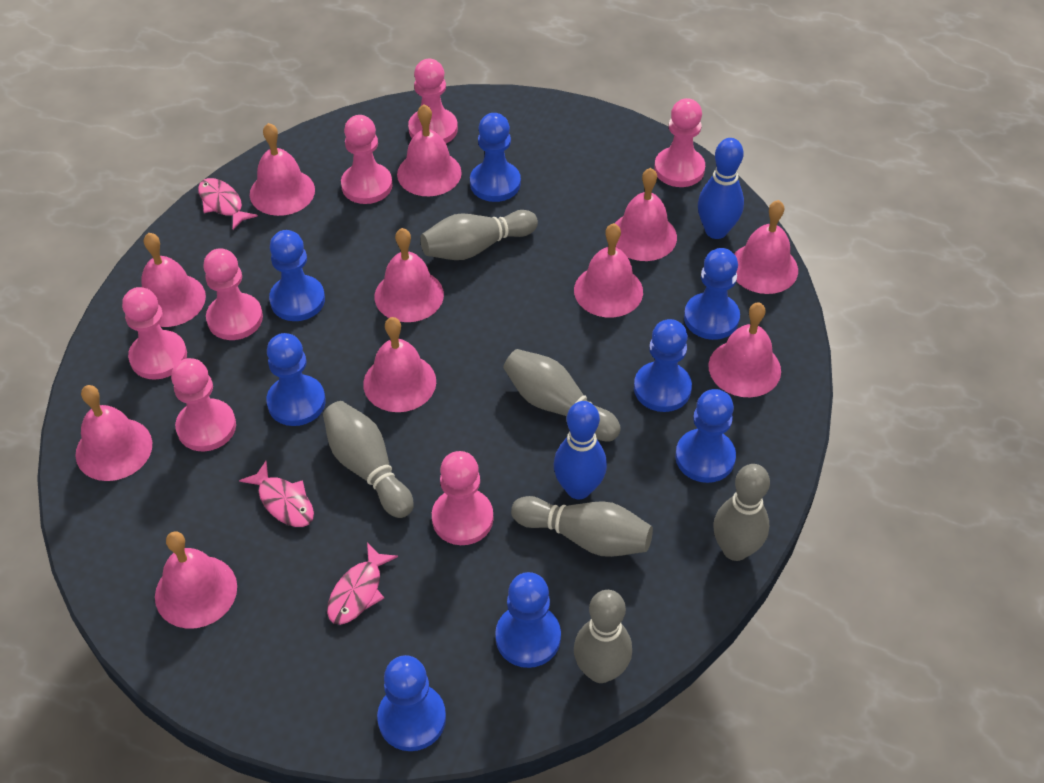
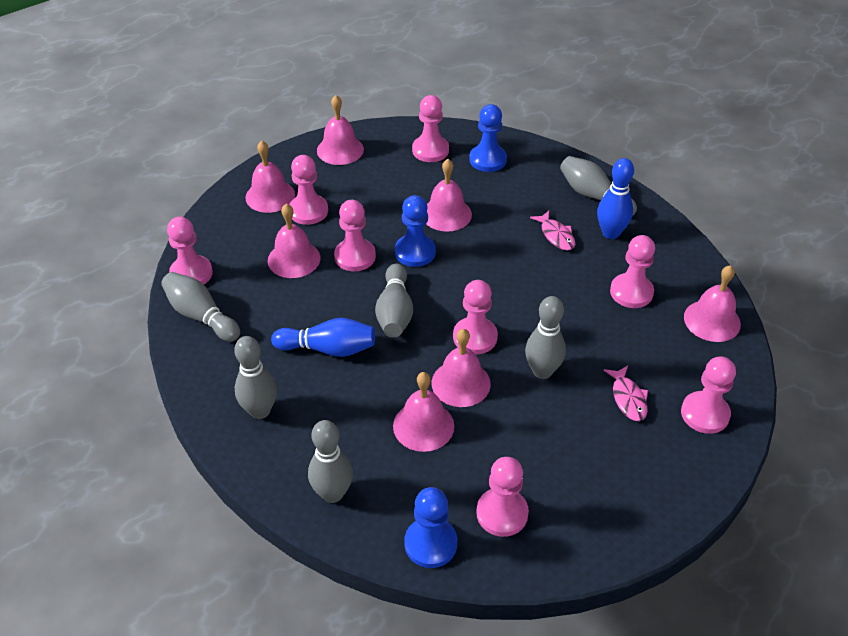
blue pawn: 8 -> 3
pink bell: 11 -> 7
pink fish: 3 -> 2
pink pawn: 7 -> 8

